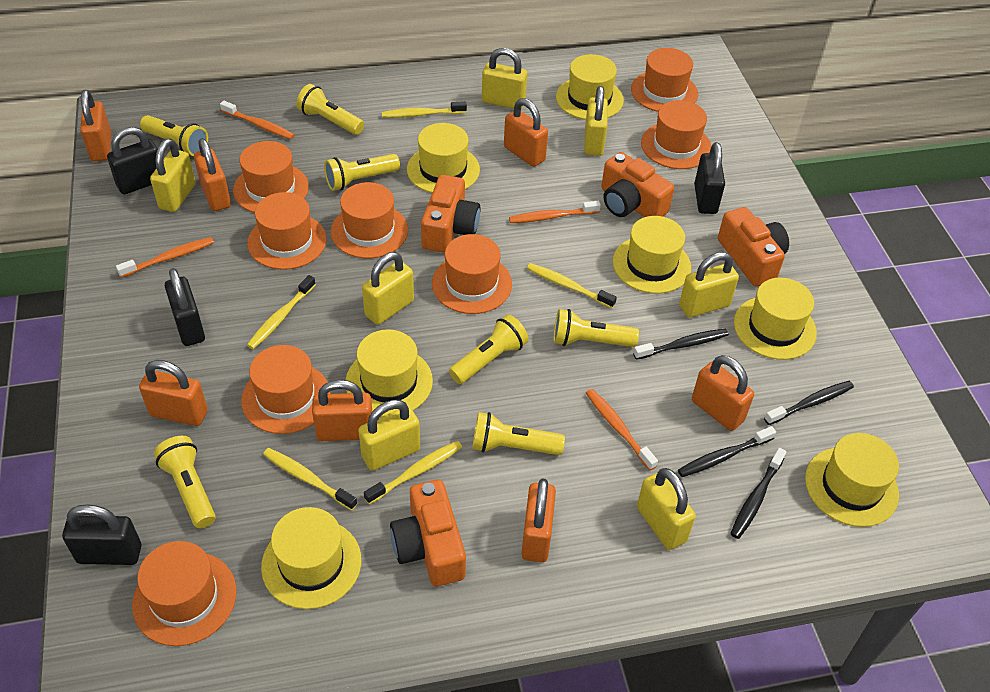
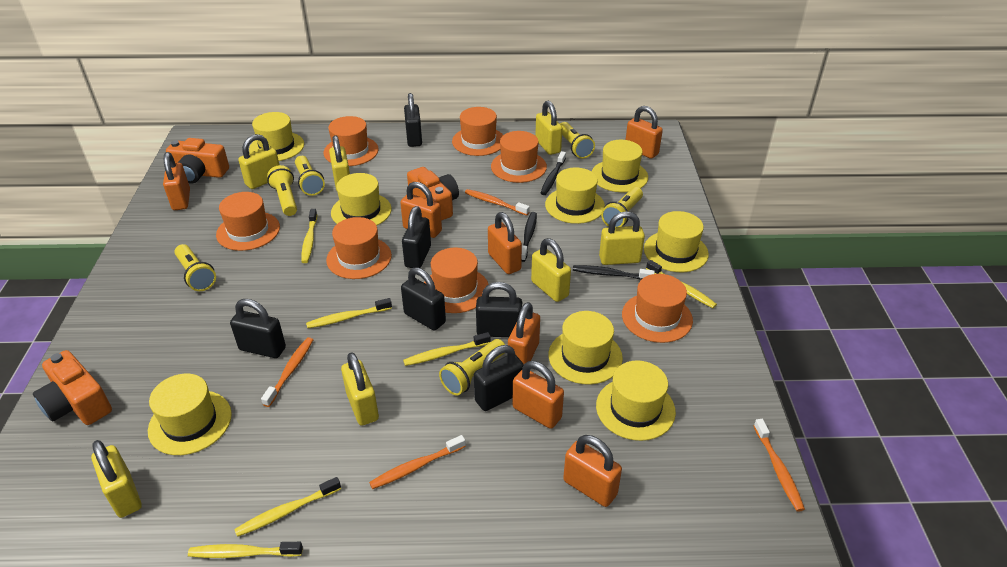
black padlock: 4 -> 6
black toothbrush: 4 -> 3
orange camera: 4 -> 3
orange hat: 8 -> 7
yellow flashlight: 7 -> 6
yellow hat: 7 -> 8
yellow toothbrush: 5 -> 6

